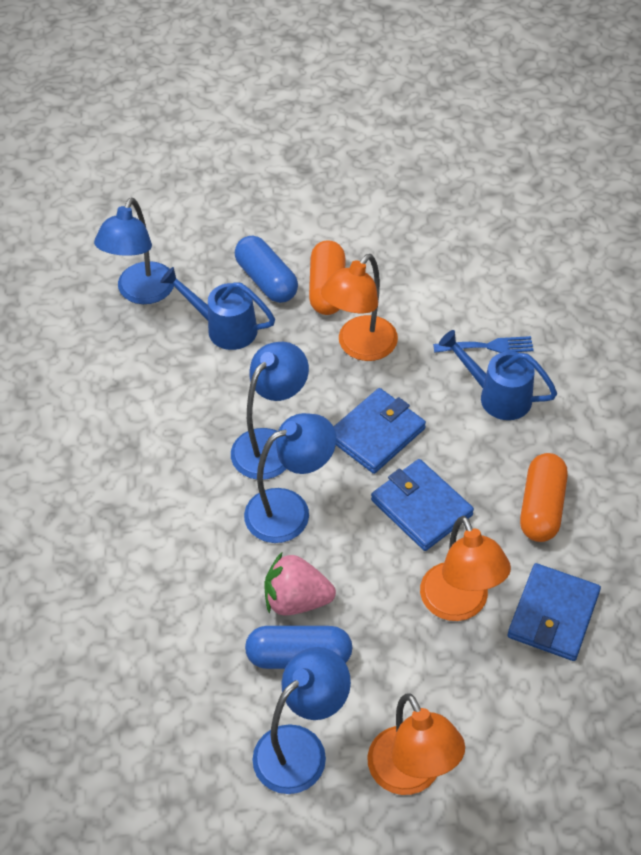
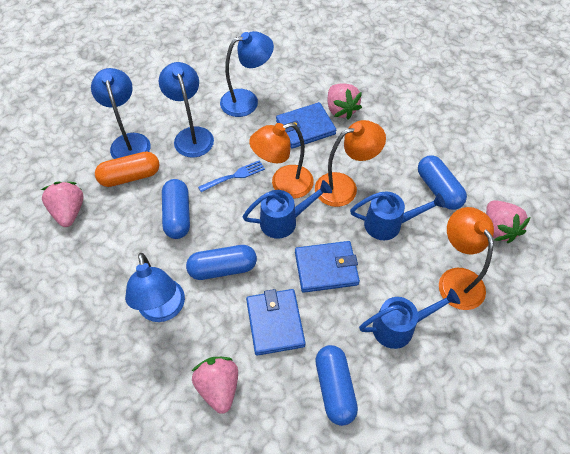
blue capsule: 2 -> 4
blue watering can: 2 -> 3
orange capsule: 2 -> 1
pink strawberry: 1 -> 4

